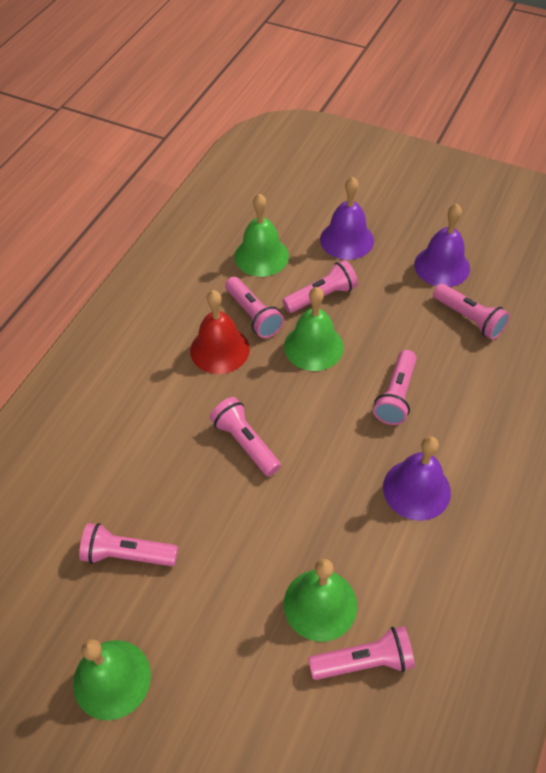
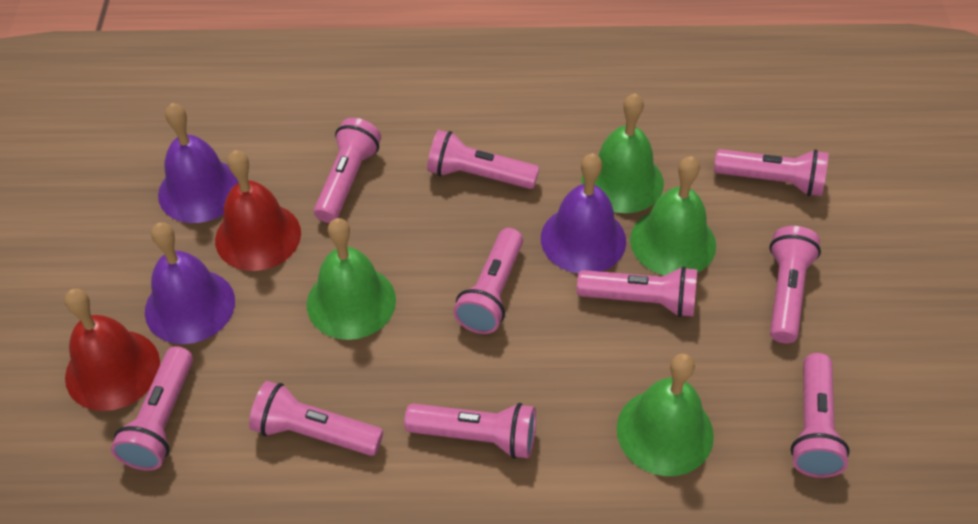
pink flashlight: 7 -> 10
red bell: 1 -> 2

